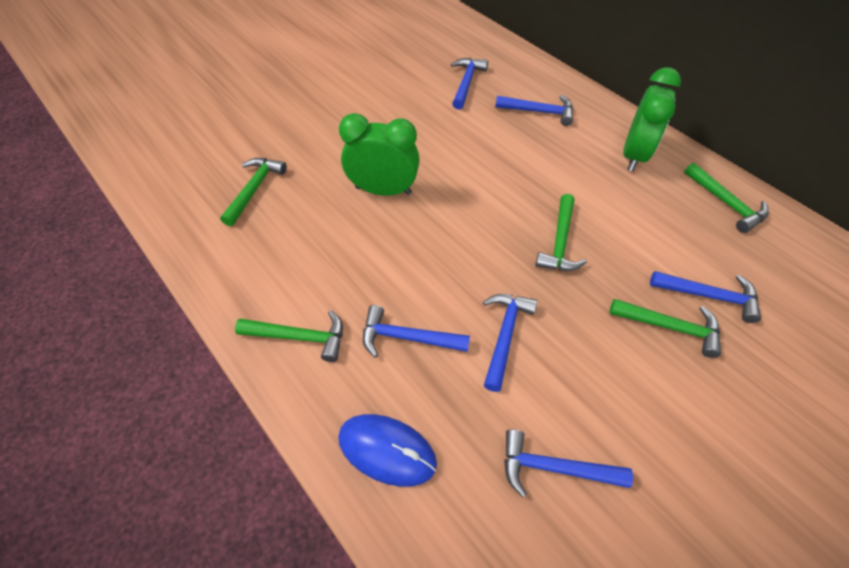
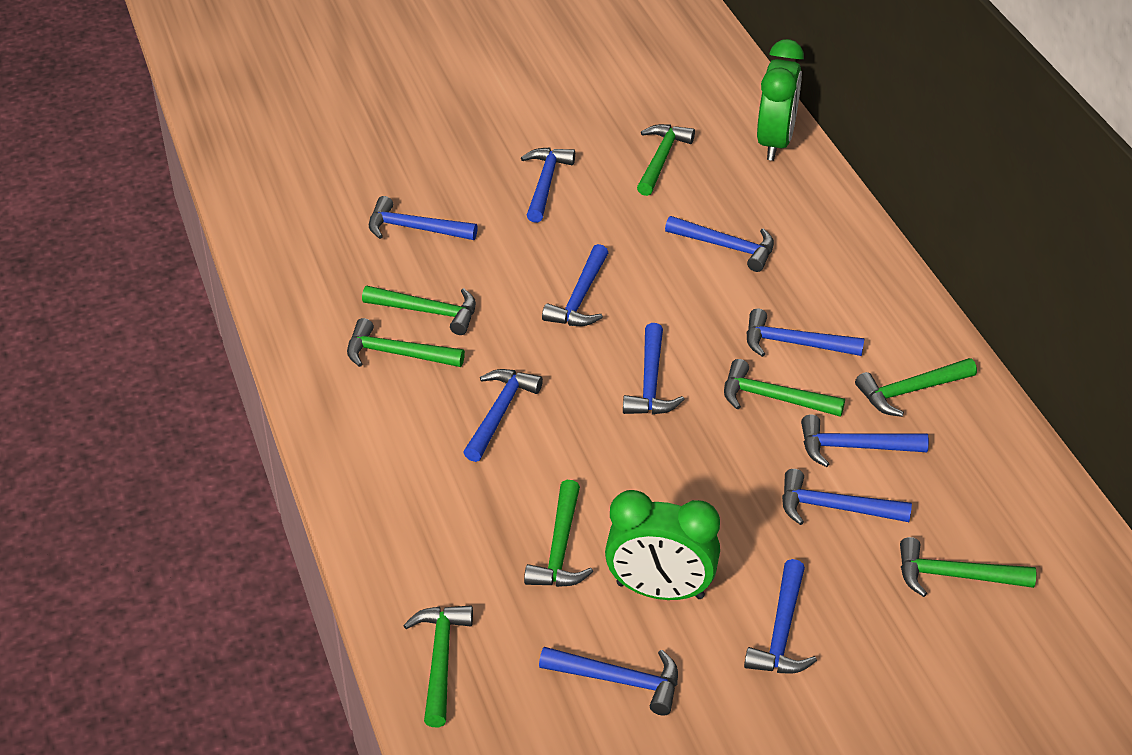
blue hammer: 6 -> 11
blue mouse: 1 -> 0
green hammer: 5 -> 8

